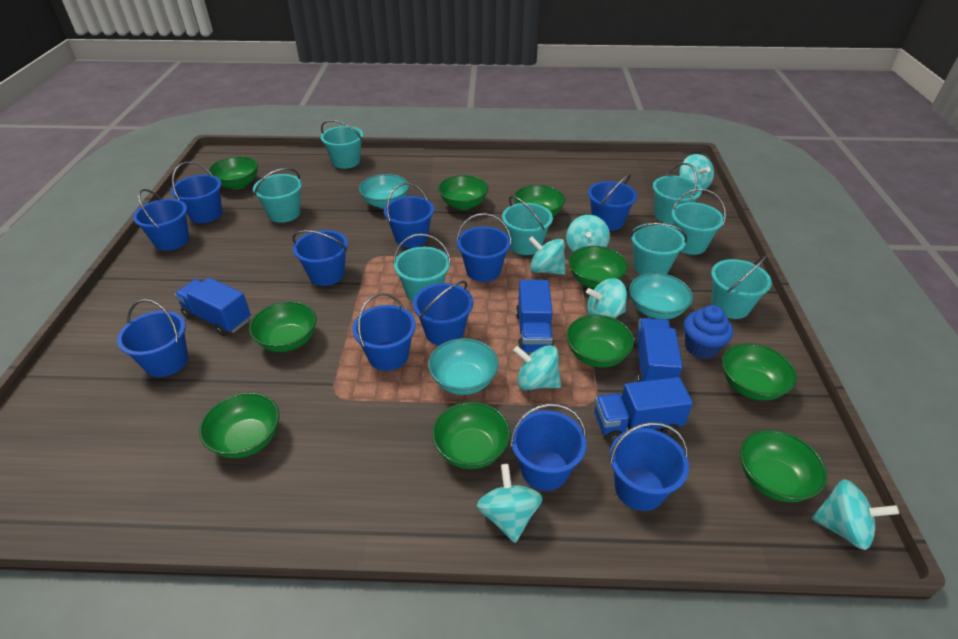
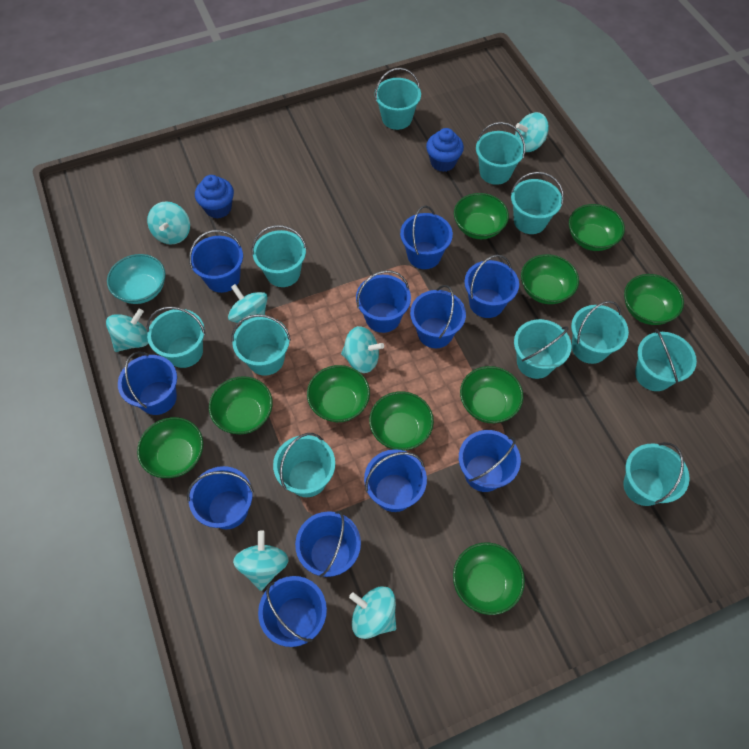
blue cupcake: 1 -> 2
blue truck: 4 -> 0
turquoise bowl: 3 -> 1
turquoise bucket: 8 -> 11

